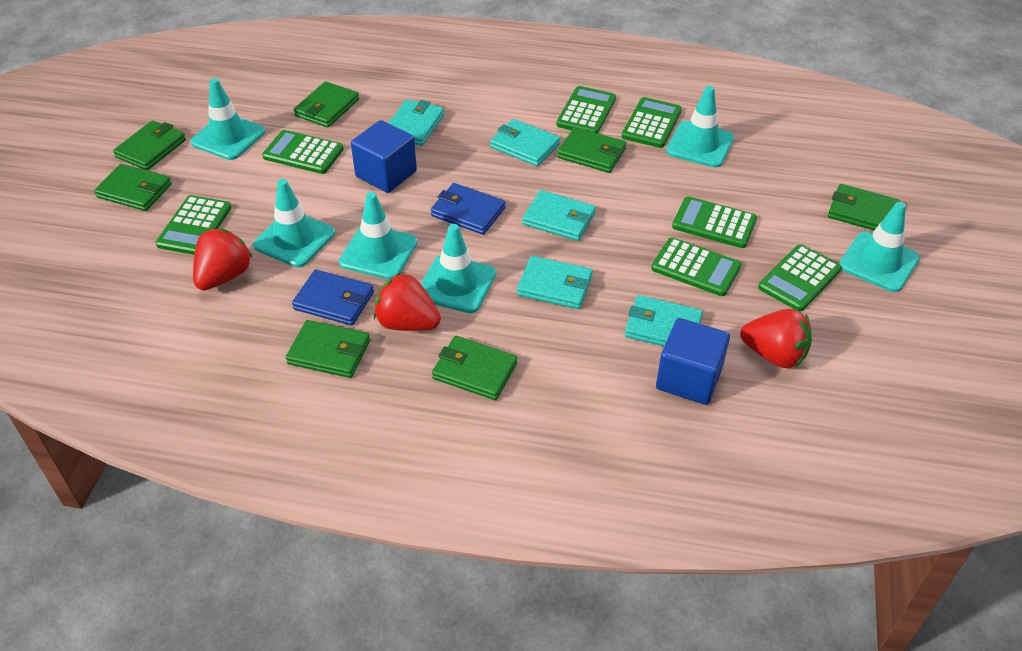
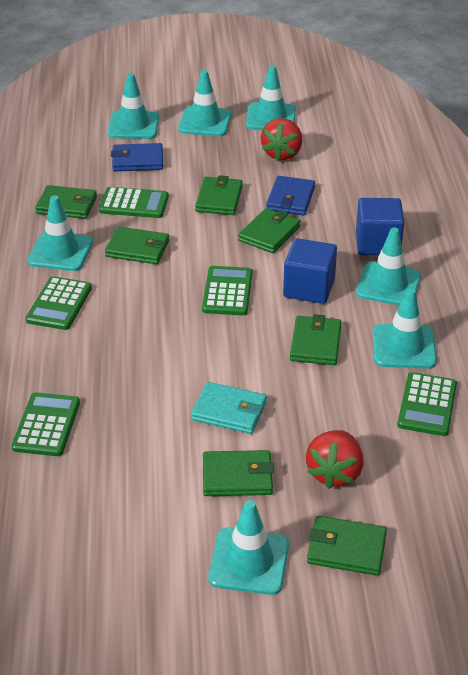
green calculator: 7 -> 5
red strawberry: 3 -> 2
turquoise traffic cone: 6 -> 7
turquoise wallet: 5 -> 1

